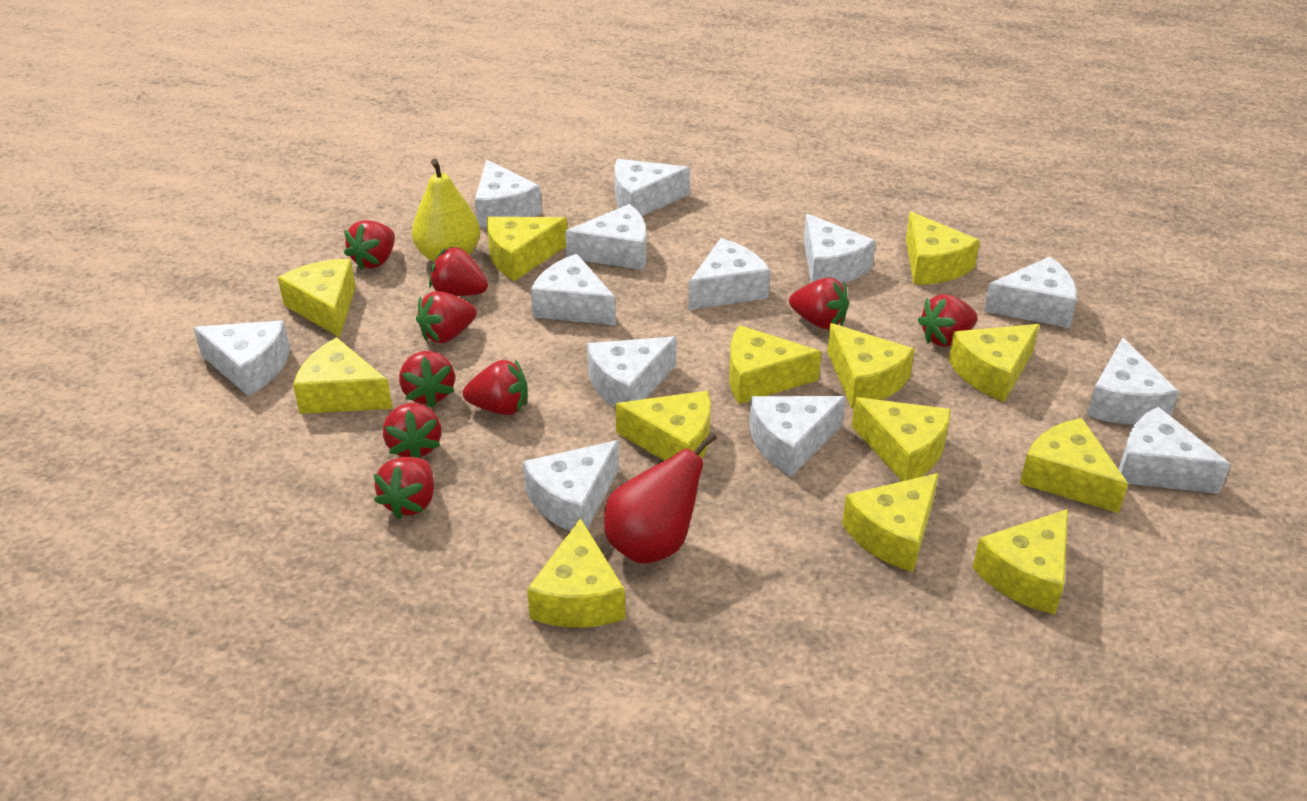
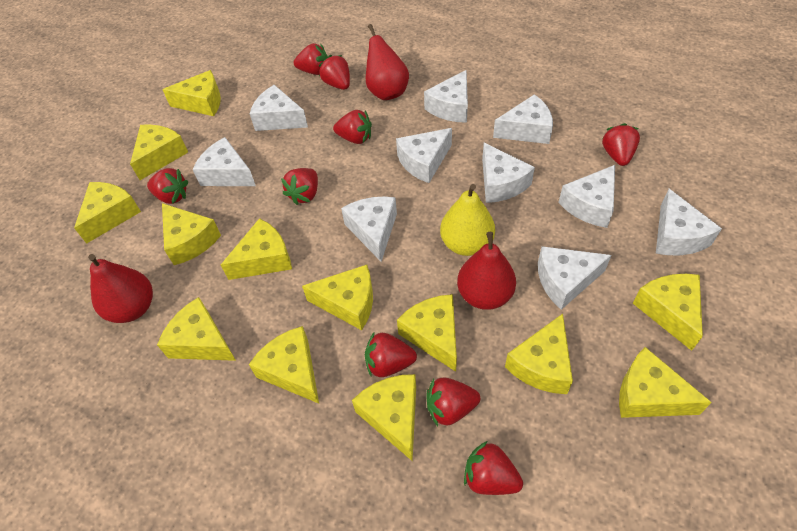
red pear: 1 -> 3
white cheese: 13 -> 10

